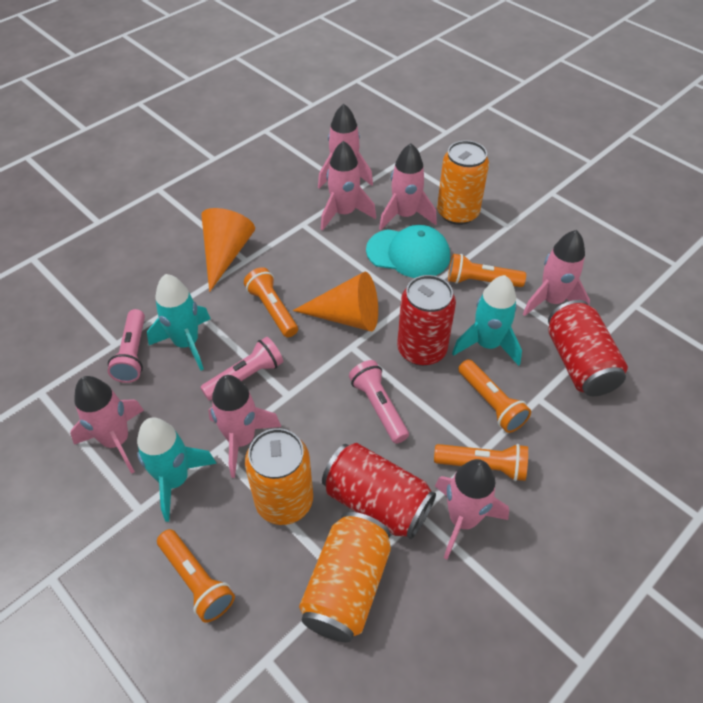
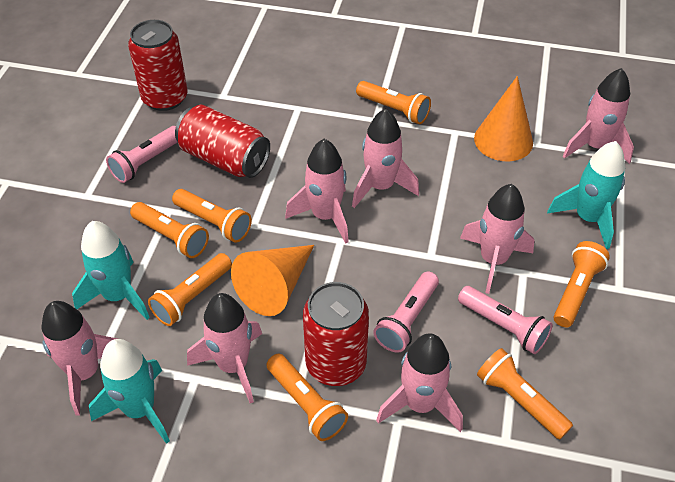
orange can: 3 -> 0
orange flashlight: 5 -> 7
turquoise cap: 1 -> 0

